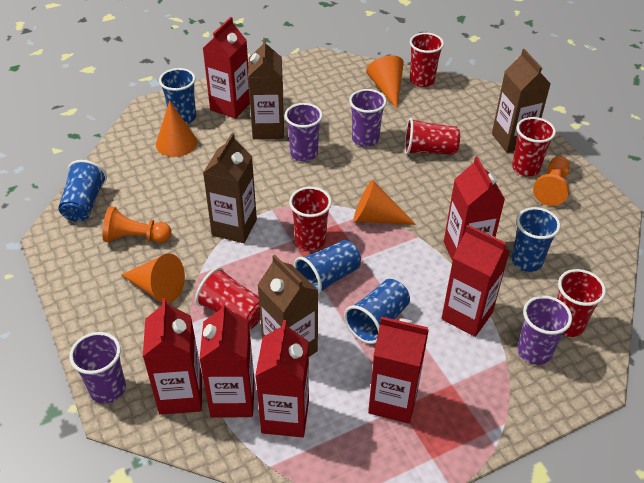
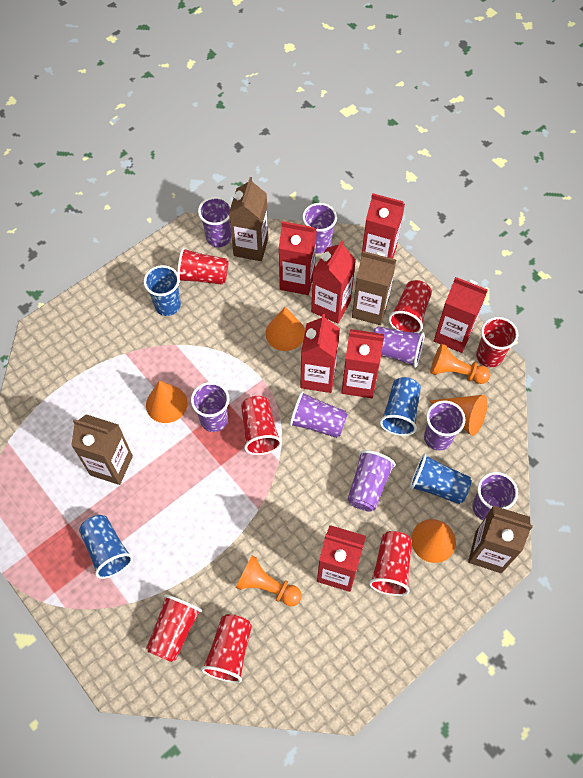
blue cup: 5 -> 4
purple cup: 4 -> 8
red cup: 6 -> 7

